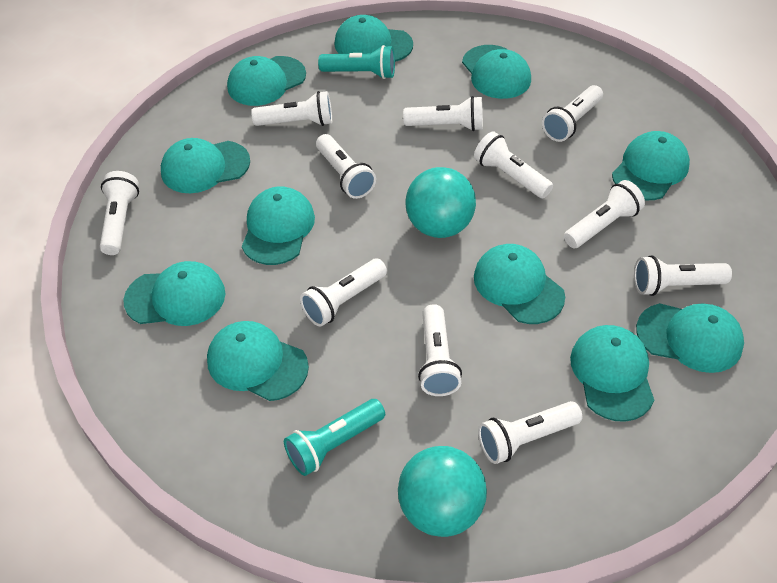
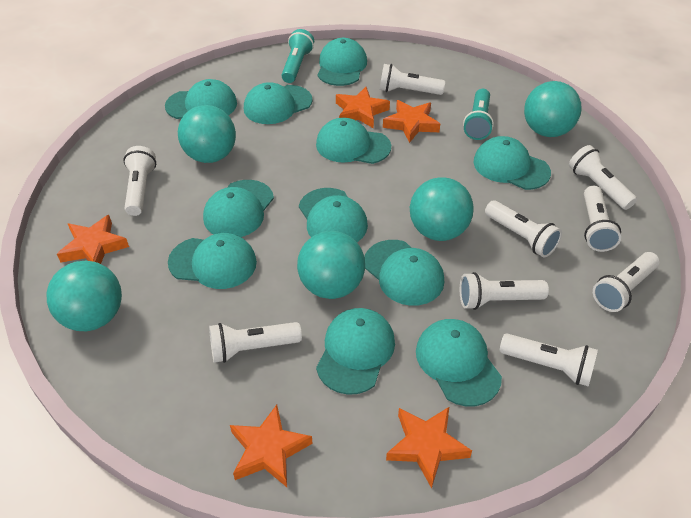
orange star: 0 -> 5
turquoise ball: 2 -> 5
white flashlight: 11 -> 9

